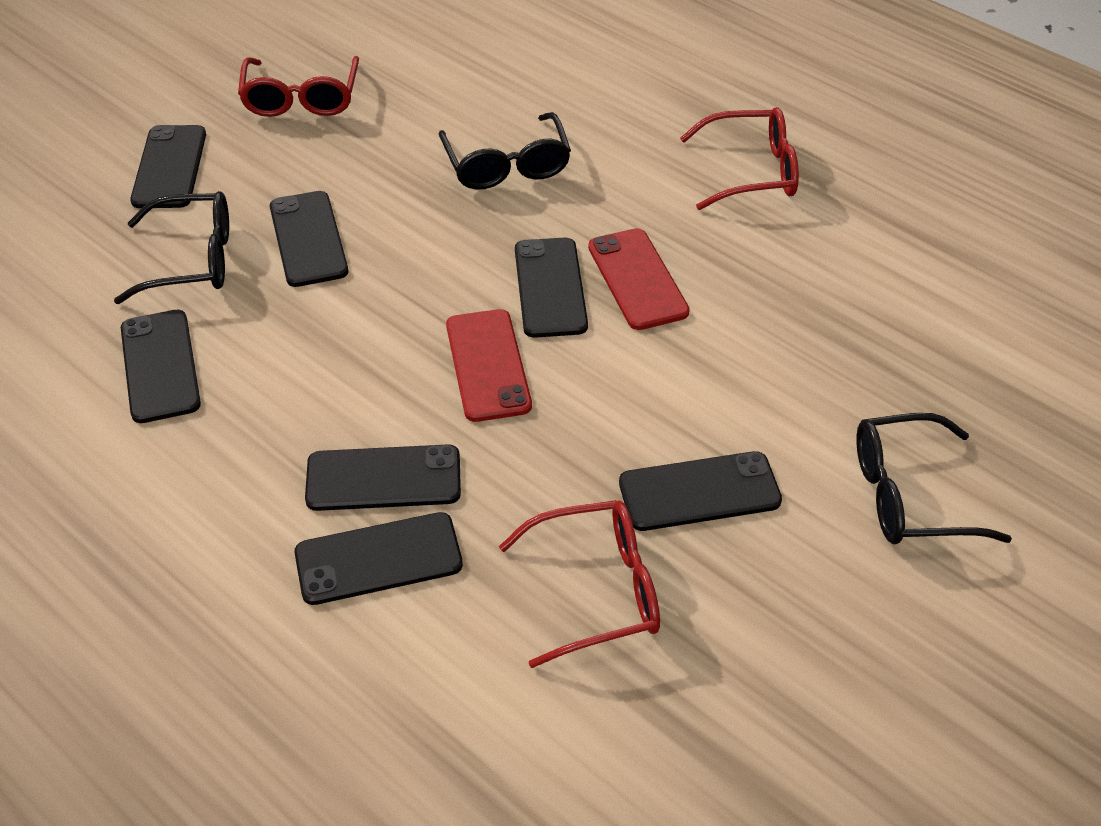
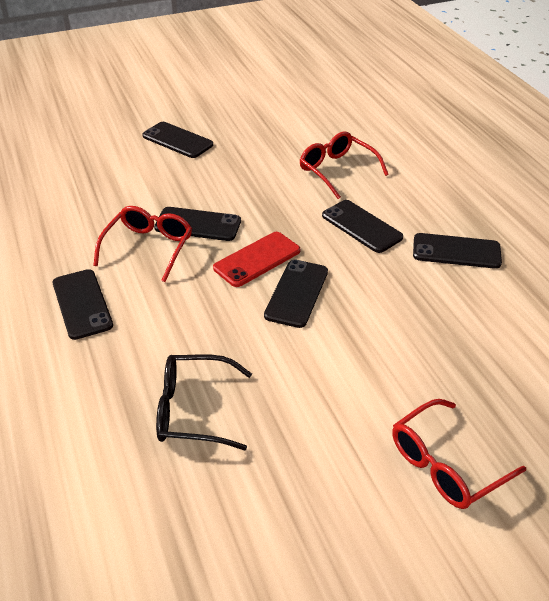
black glasses: 3 -> 1
black phone: 7 -> 6
red phone: 2 -> 1

